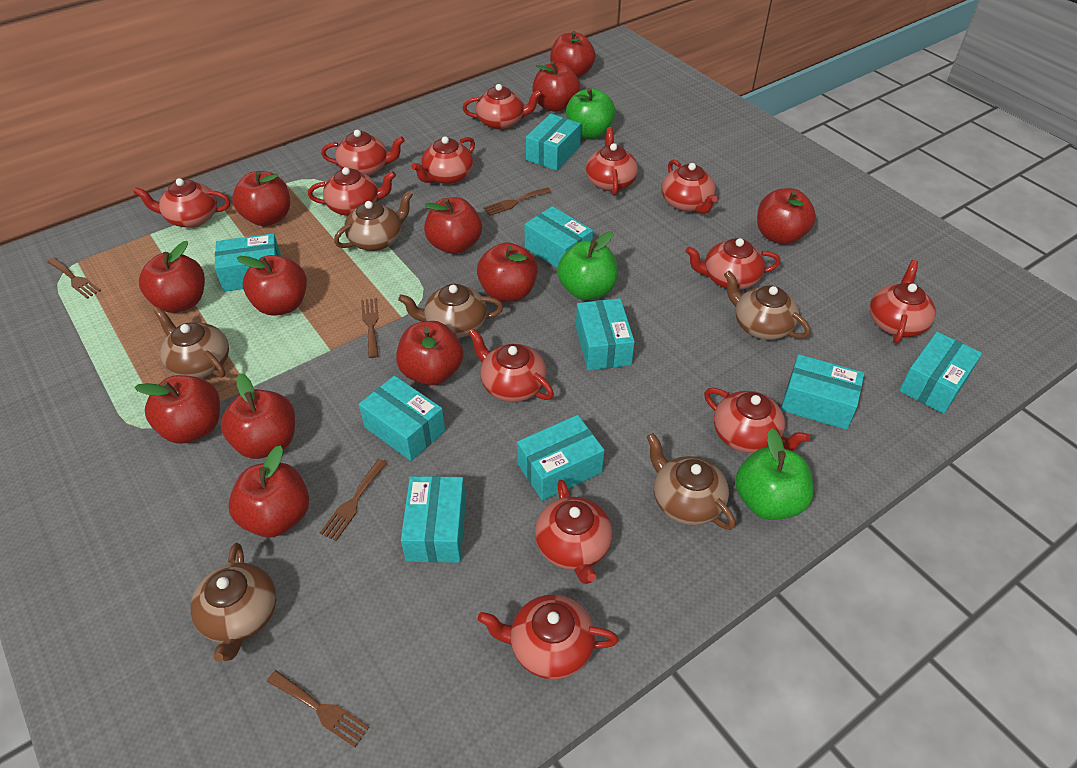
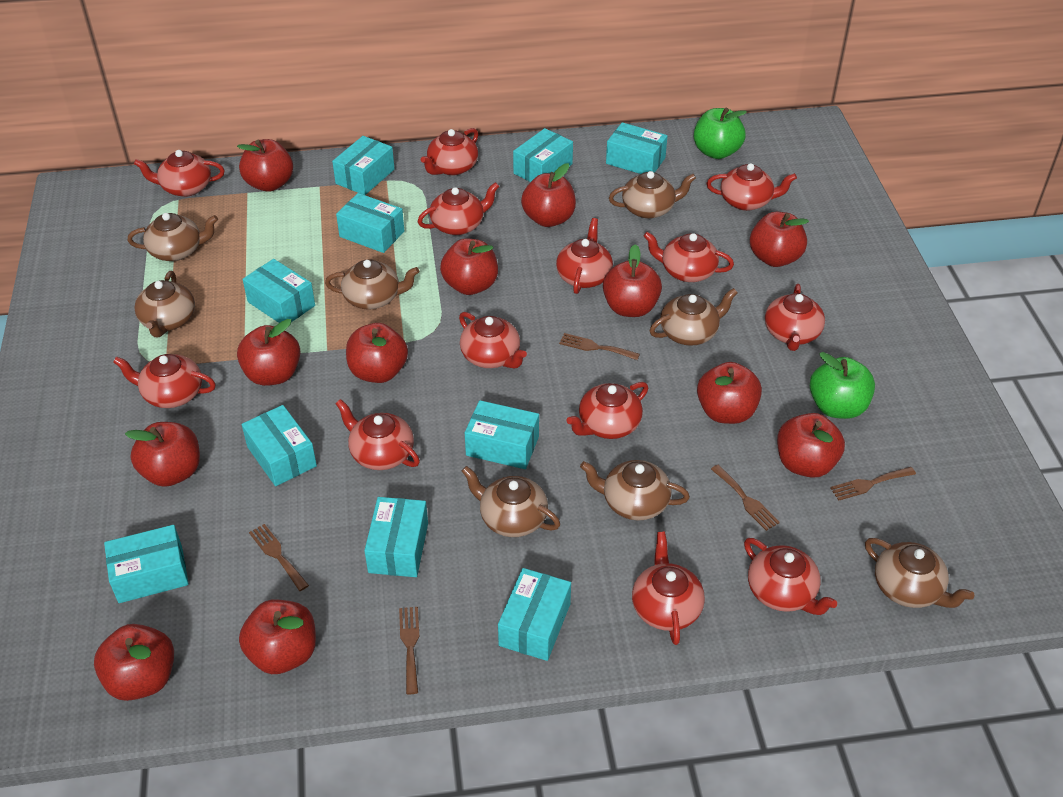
brown teapot: 6 -> 8
green apple: 3 -> 2
turquoise box: 9 -> 10

